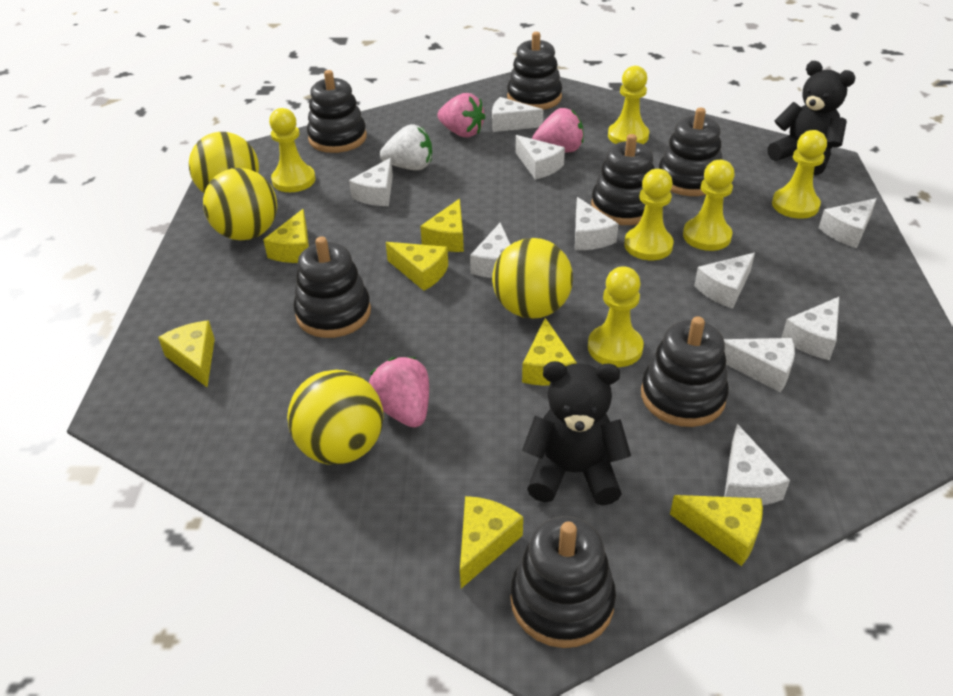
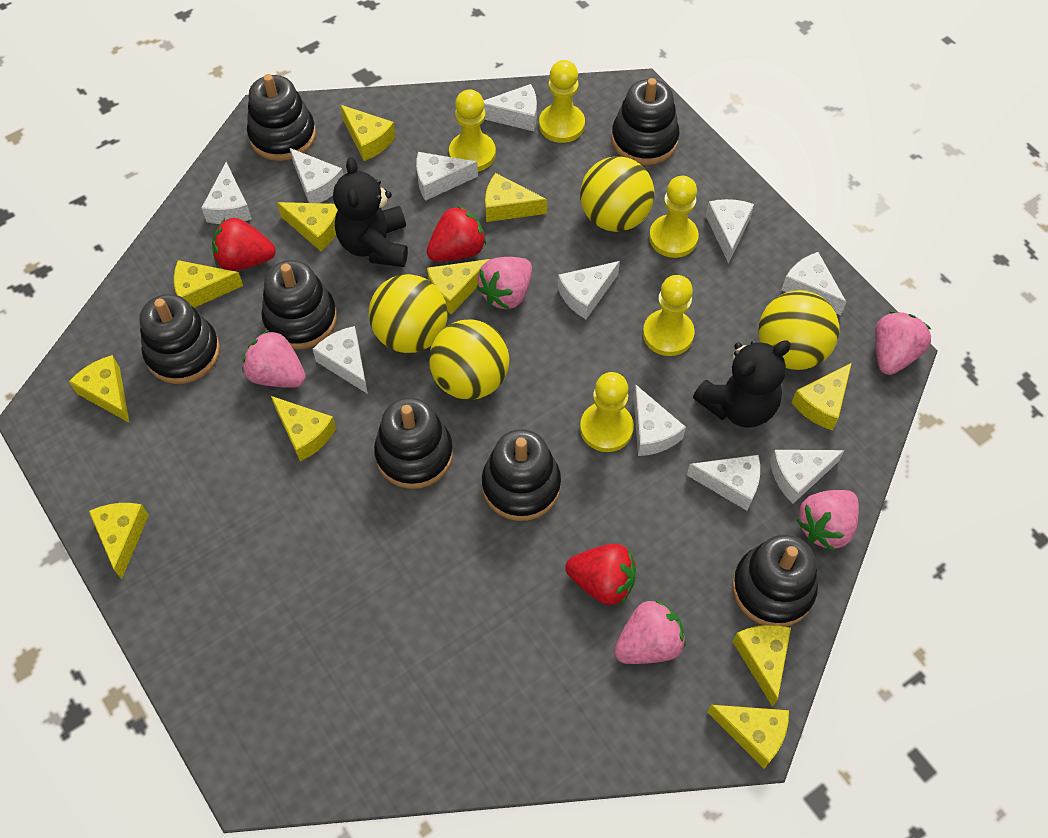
pink strawberry: 3 -> 5
red strawberry: 0 -> 3
white cheese: 10 -> 11
white strawberry: 1 -> 0
yellow cheese: 7 -> 11
yellow pawn: 6 -> 5

